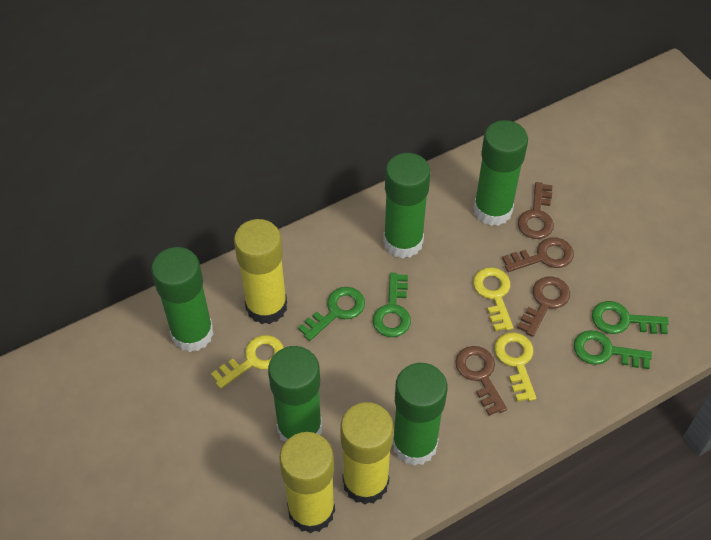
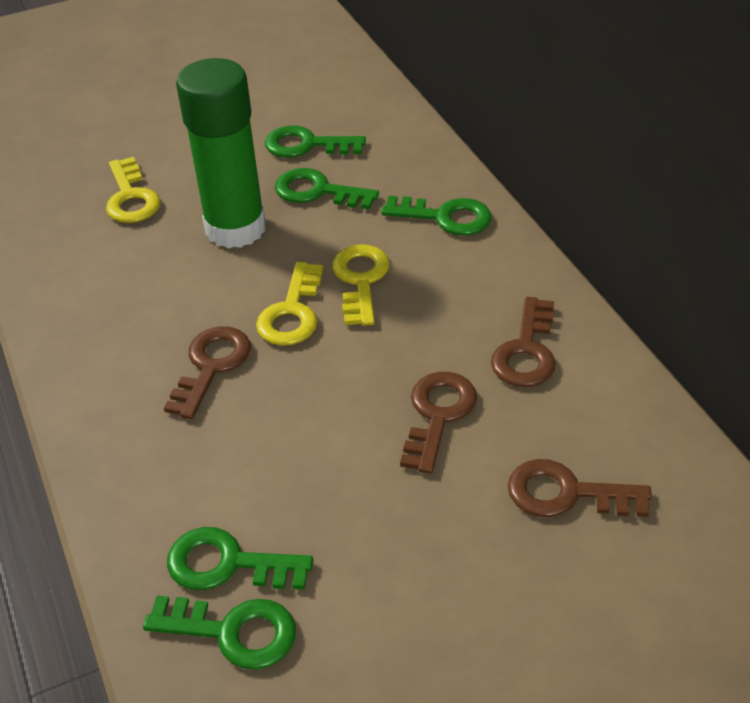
green glue stick: 5 -> 1
green key: 4 -> 5
yellow glue stick: 3 -> 0

